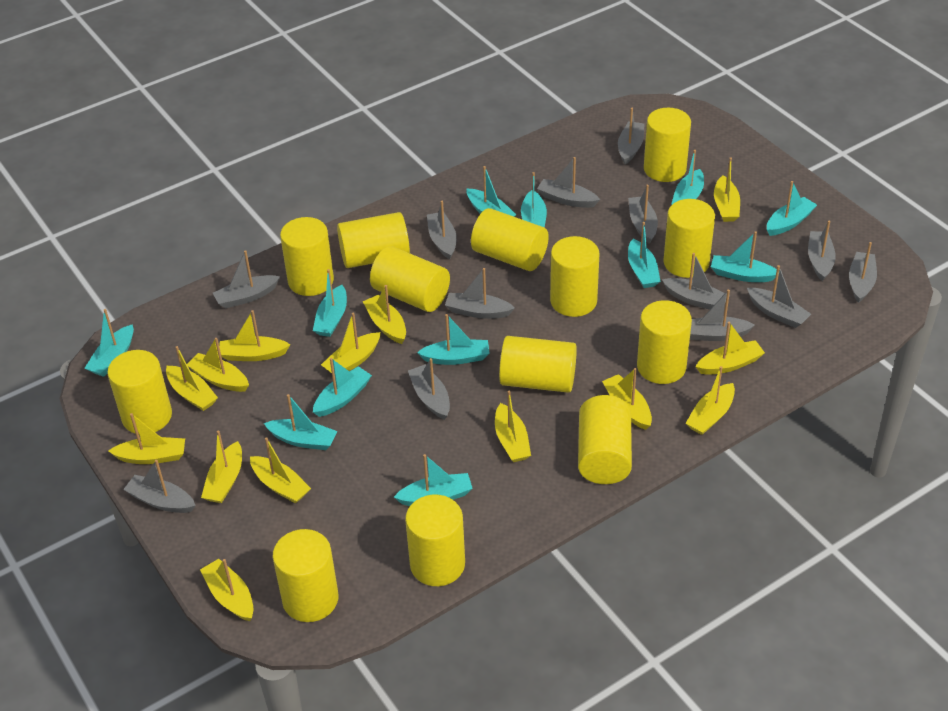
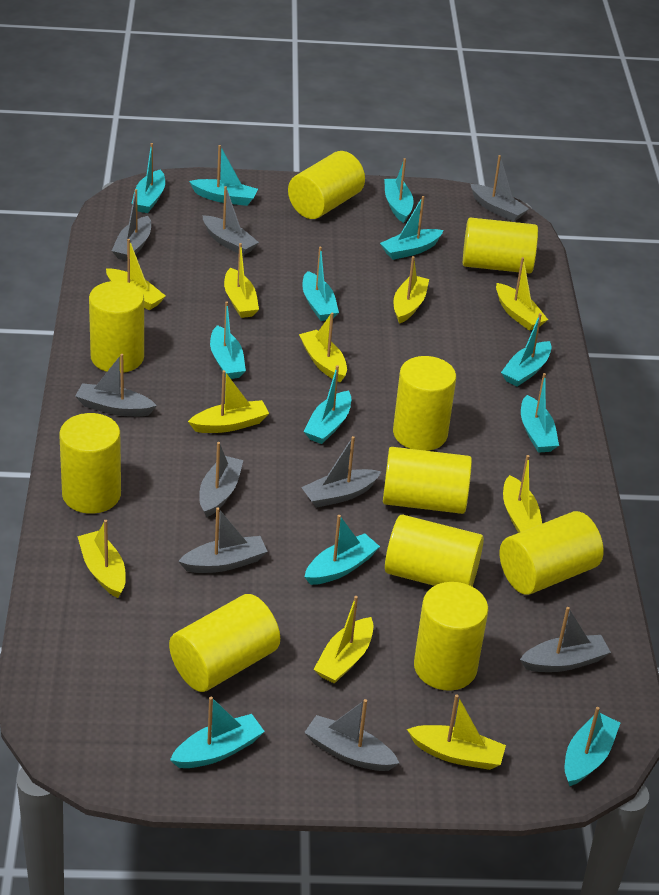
grey boat: 13 -> 9
yellow boat: 14 -> 10
yellow cylinder: 13 -> 10

